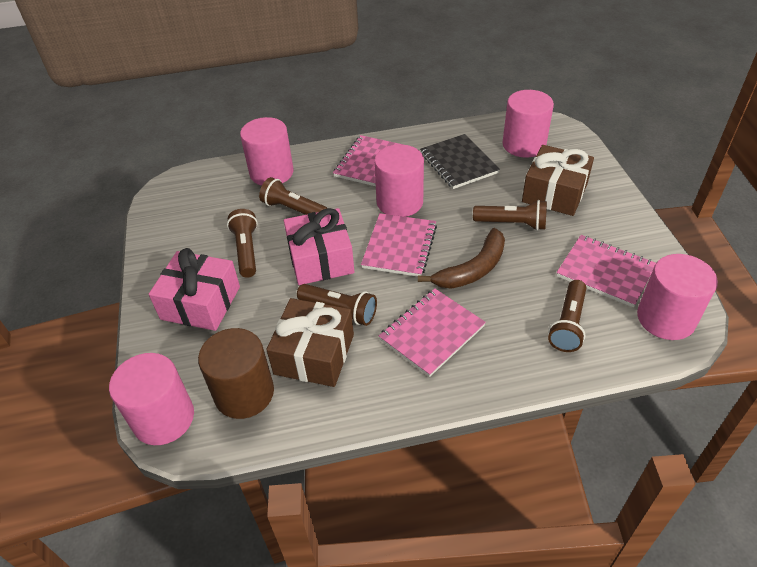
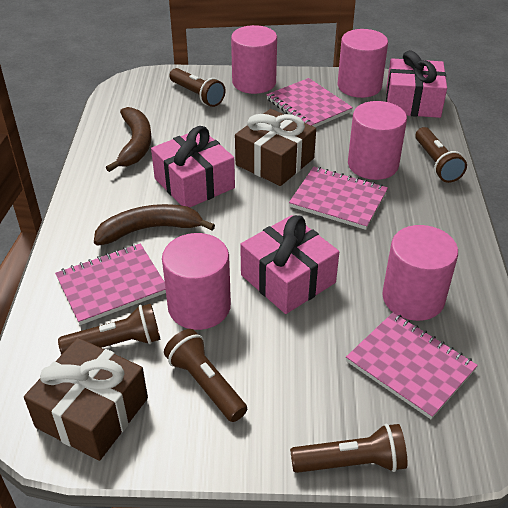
black notebook: 1 -> 0
brown banana: 1 -> 2
brown cylinder: 1 -> 0
pink gift: 2 -> 3

